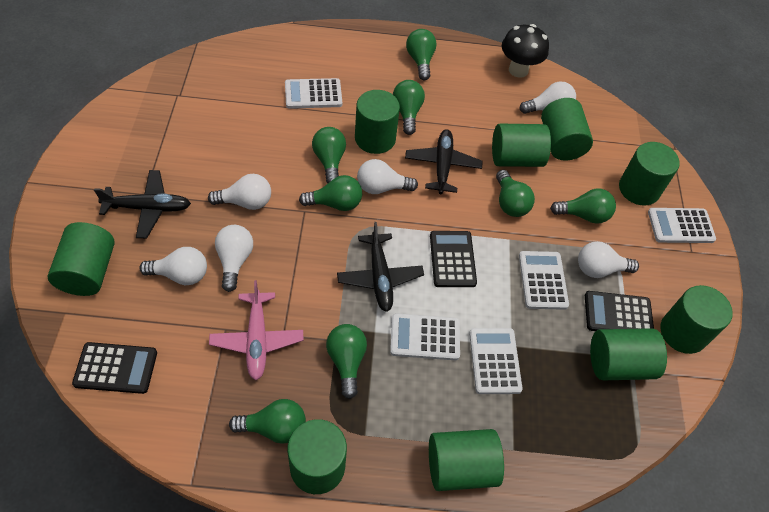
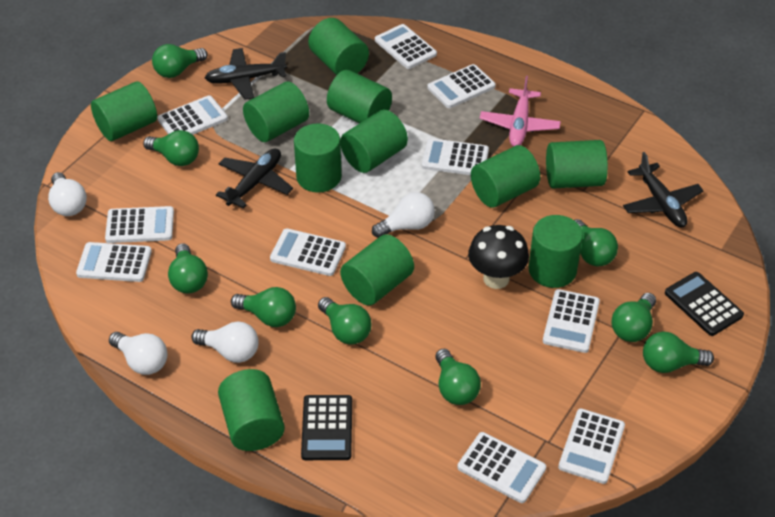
black calculator: 3 -> 2
green cylinder: 9 -> 11
green light bulb: 8 -> 9
white calculator: 5 -> 10
white light bulb: 6 -> 4

